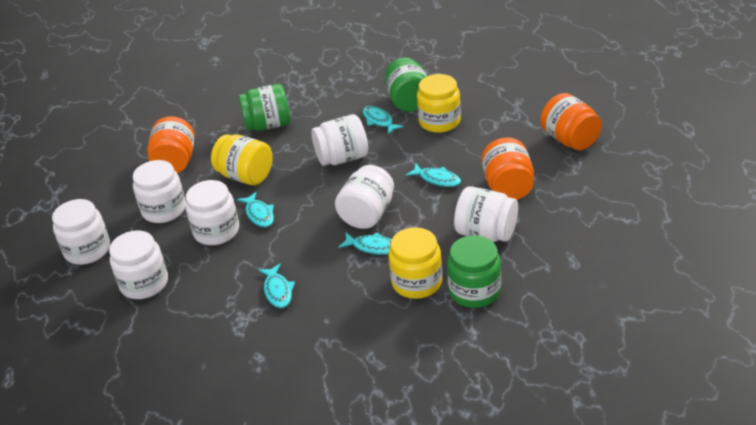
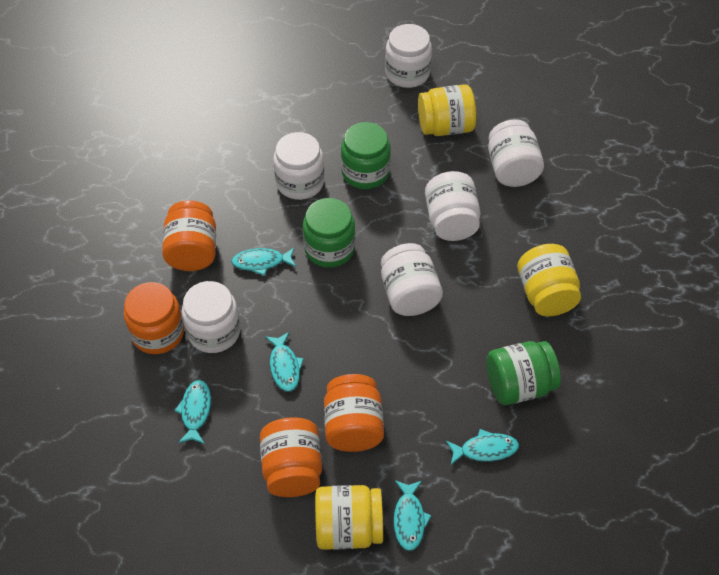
orange jar: 3 -> 4
white jar: 7 -> 6

